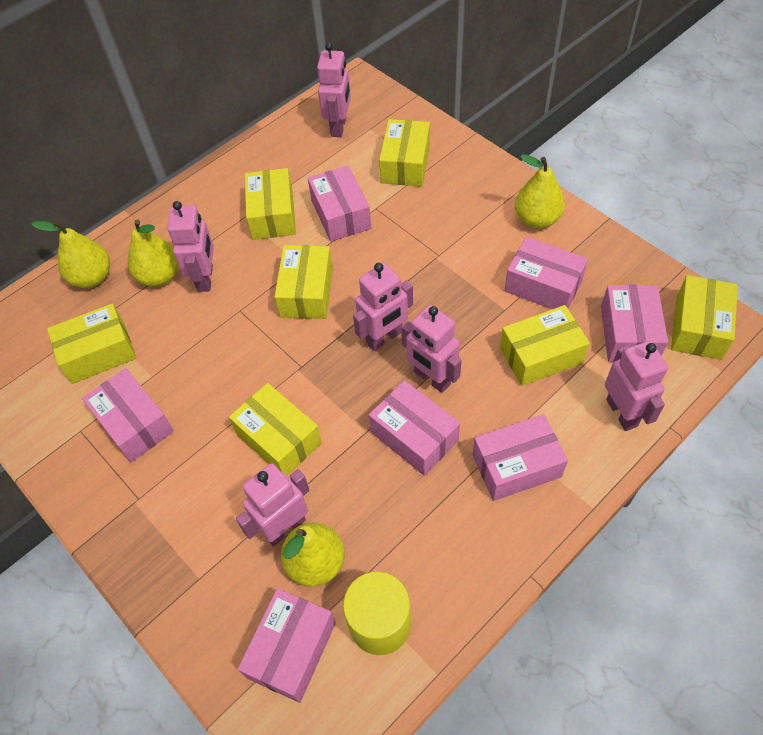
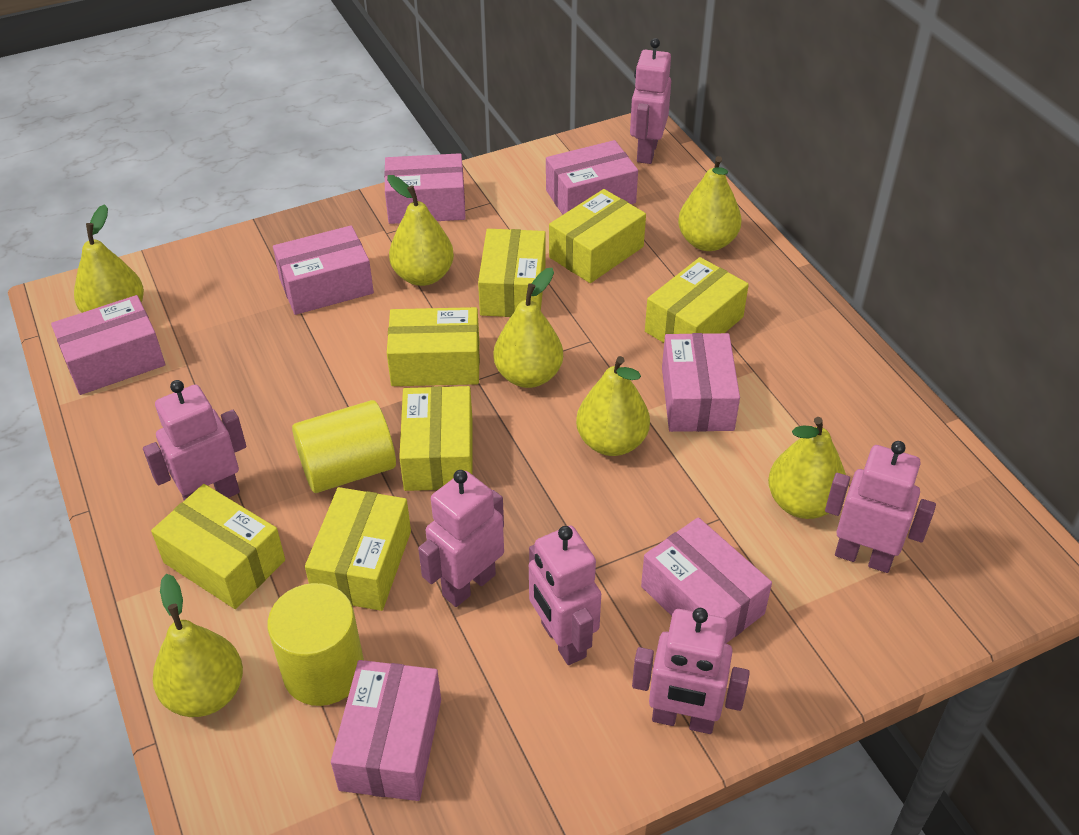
yellow cylinder: 1 -> 2
yellow pear: 4 -> 7

